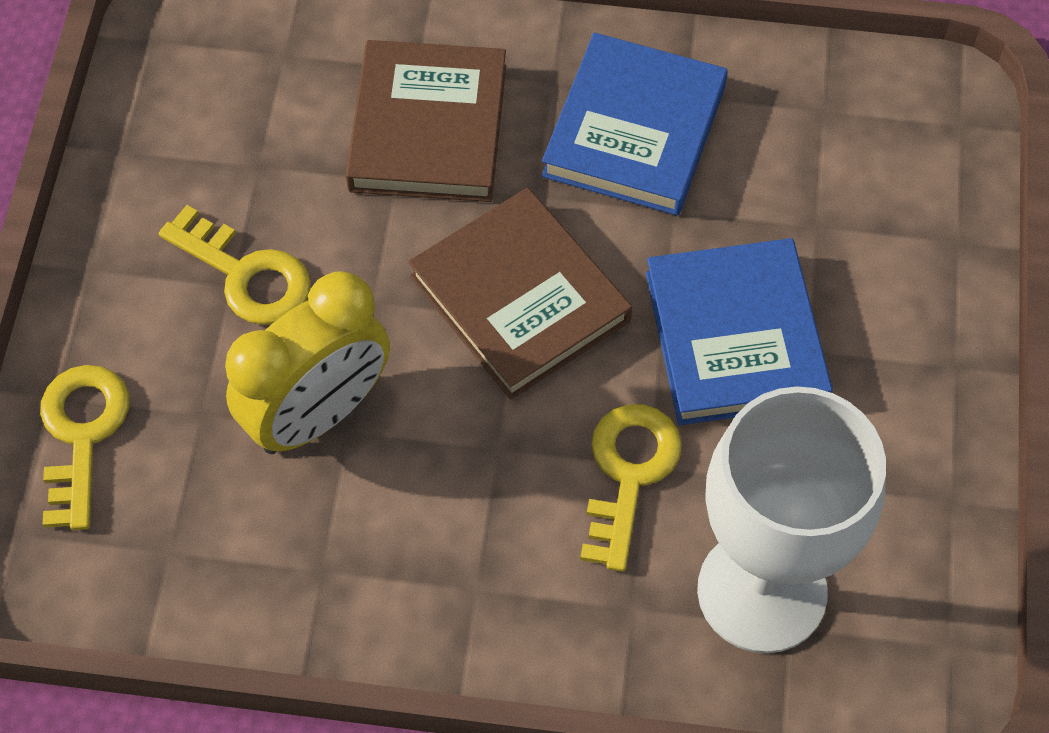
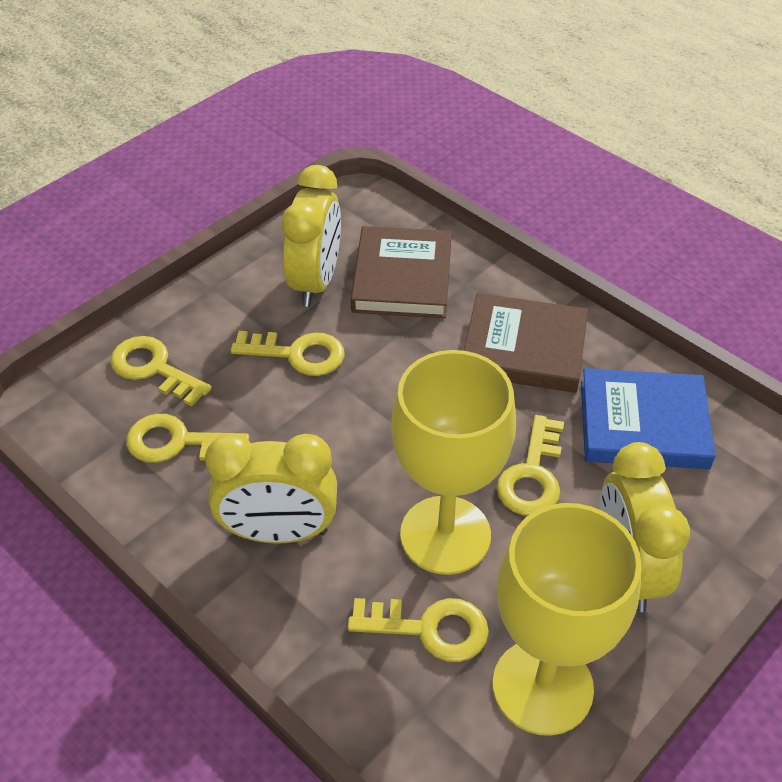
blue book: 2 -> 1
white goblet: 1 -> 0
yellow clock: 1 -> 3
yellow goblet: 0 -> 2
yellow key: 3 -> 5

